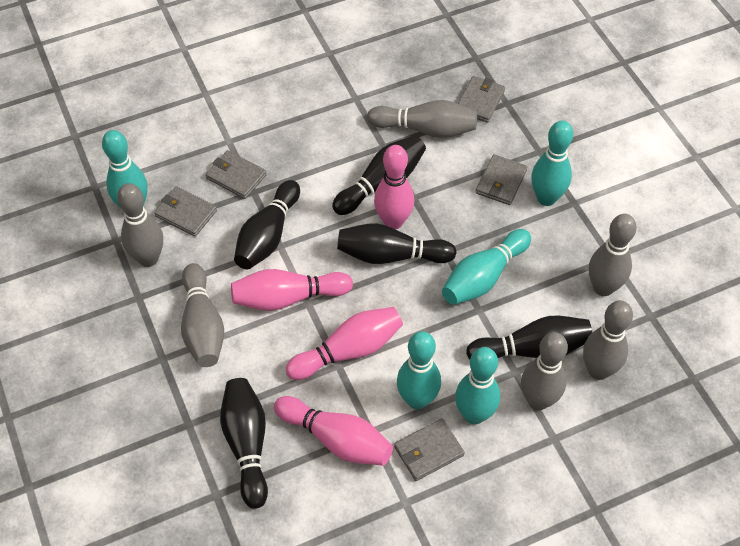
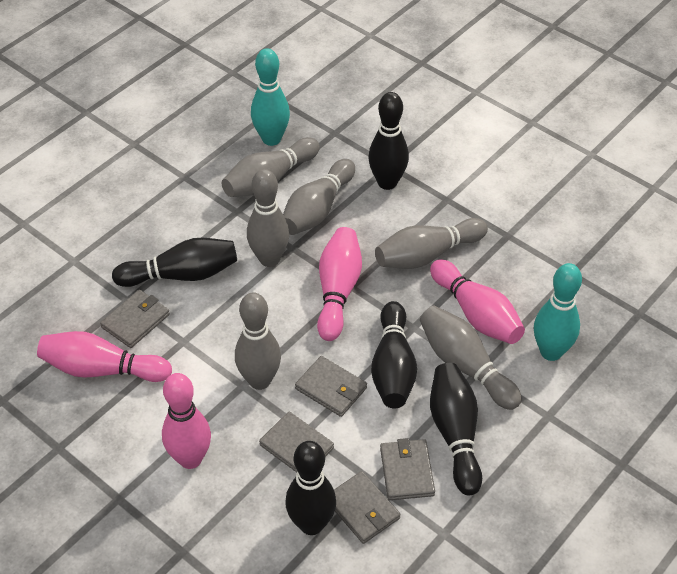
turquoise bowling pin: 5 -> 2

